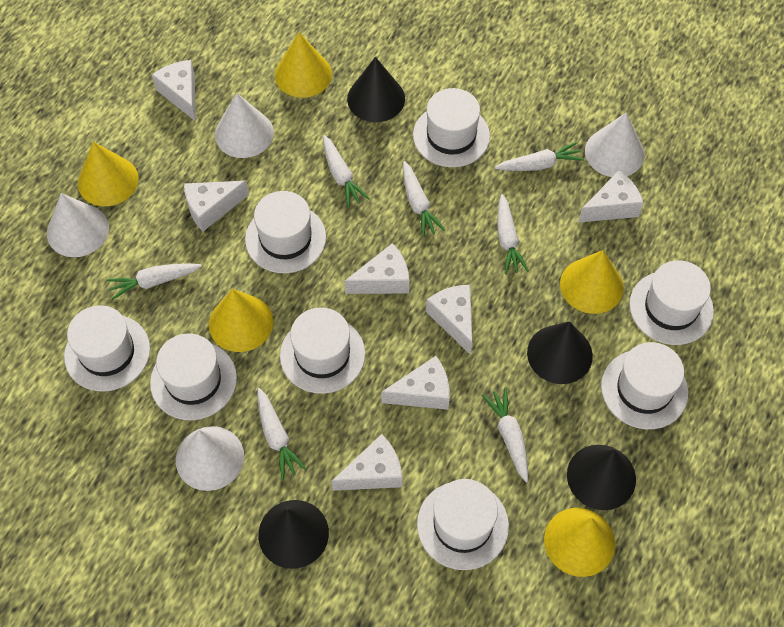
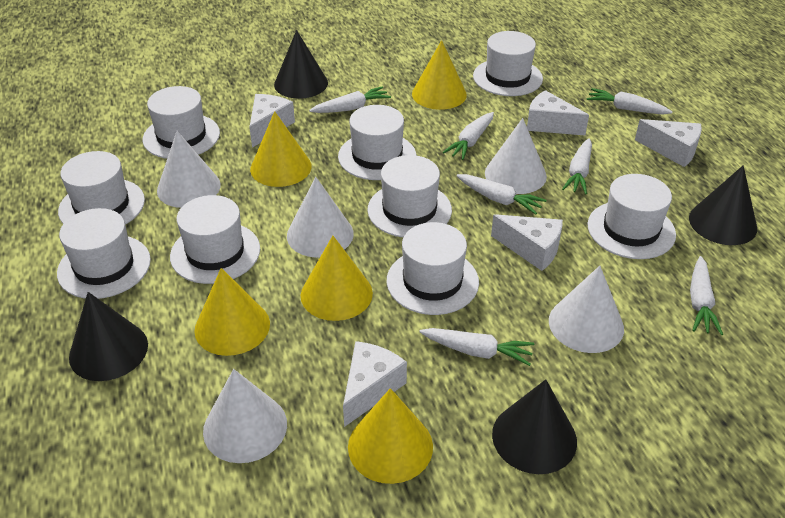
white cheese: 7 -> 5
white cone: 4 -> 5
white hat: 8 -> 9

